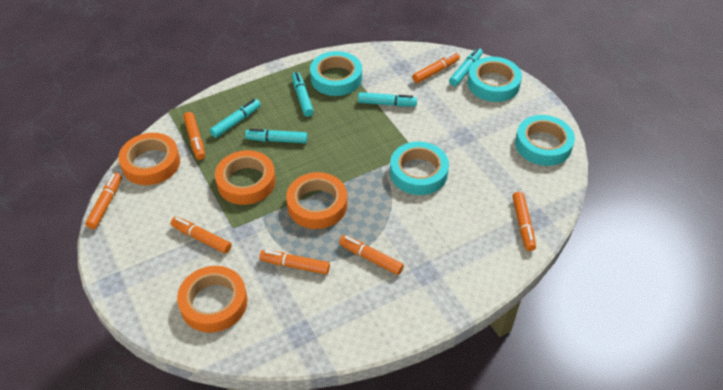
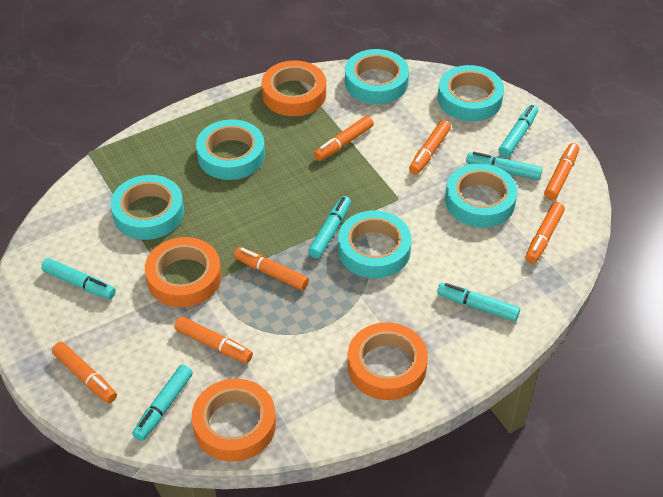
turquoise marker: 5 -> 6
turquoise tape: 4 -> 6

